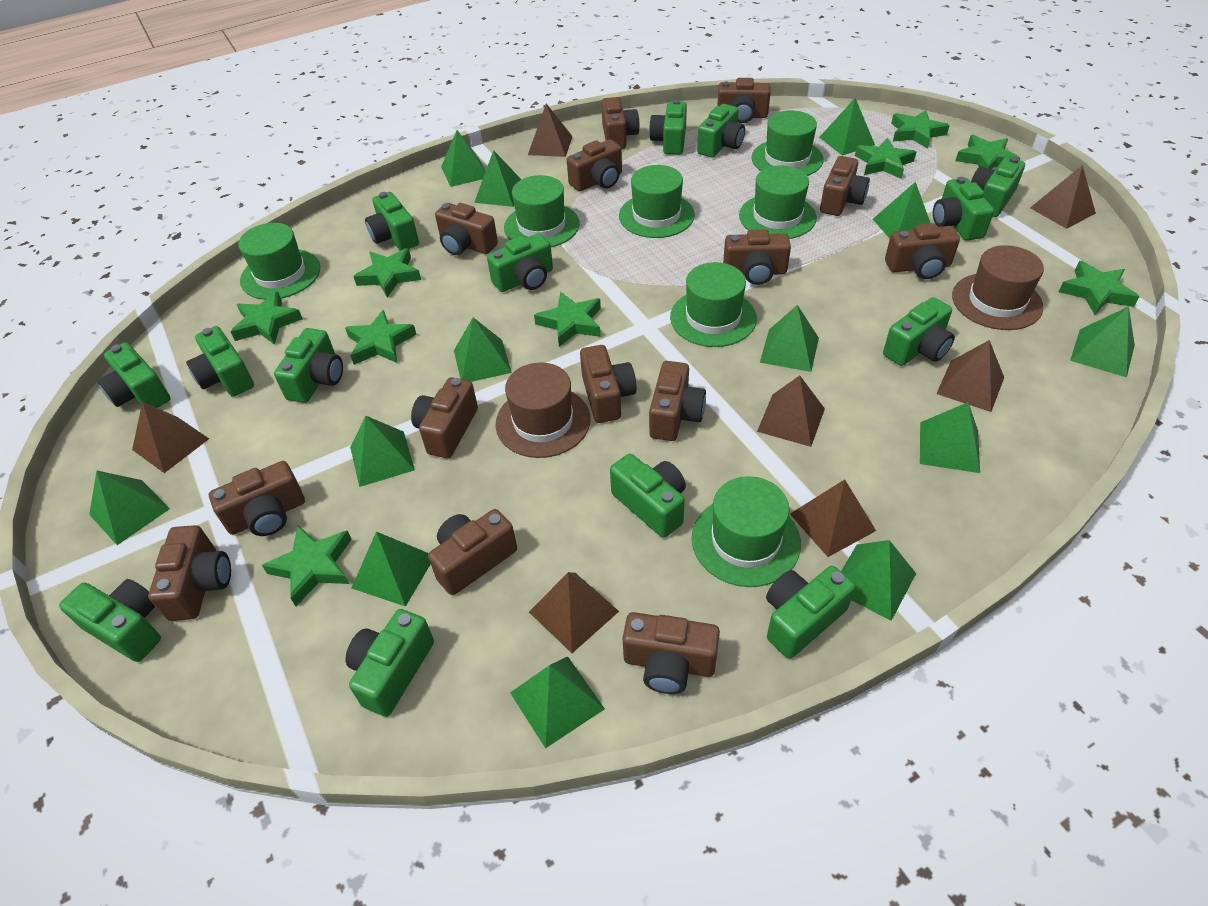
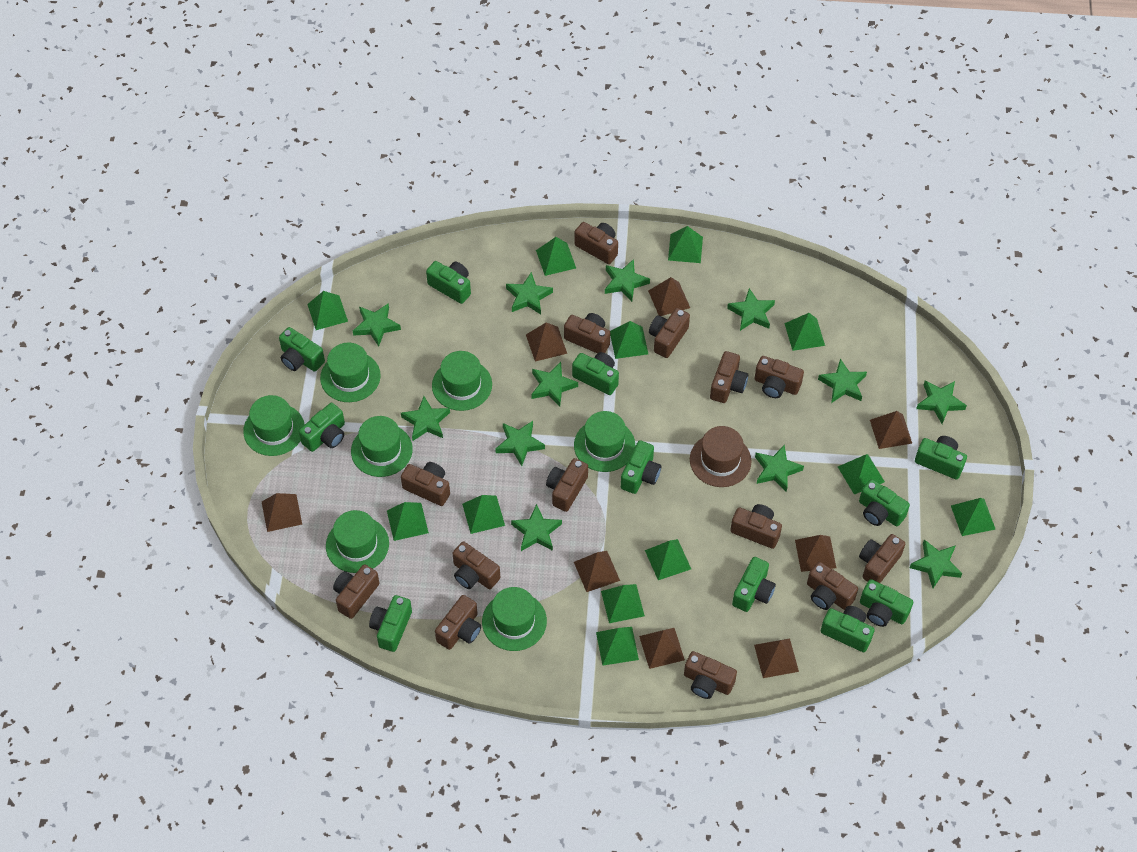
brown hat: 2 -> 1
brown pyramid: 7 -> 8
green camera: 14 -> 11
green pyramid: 13 -> 12
green star: 9 -> 12

